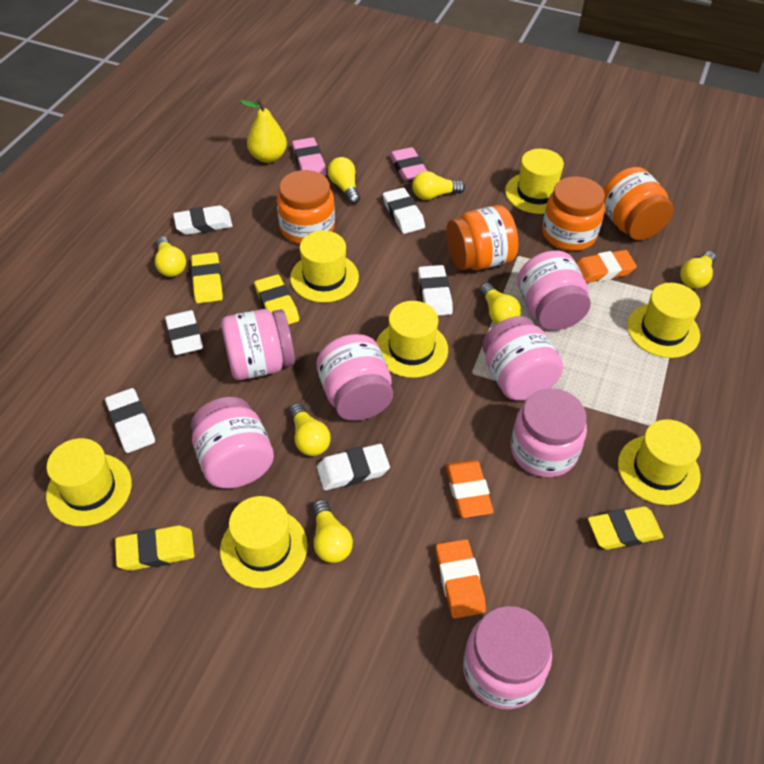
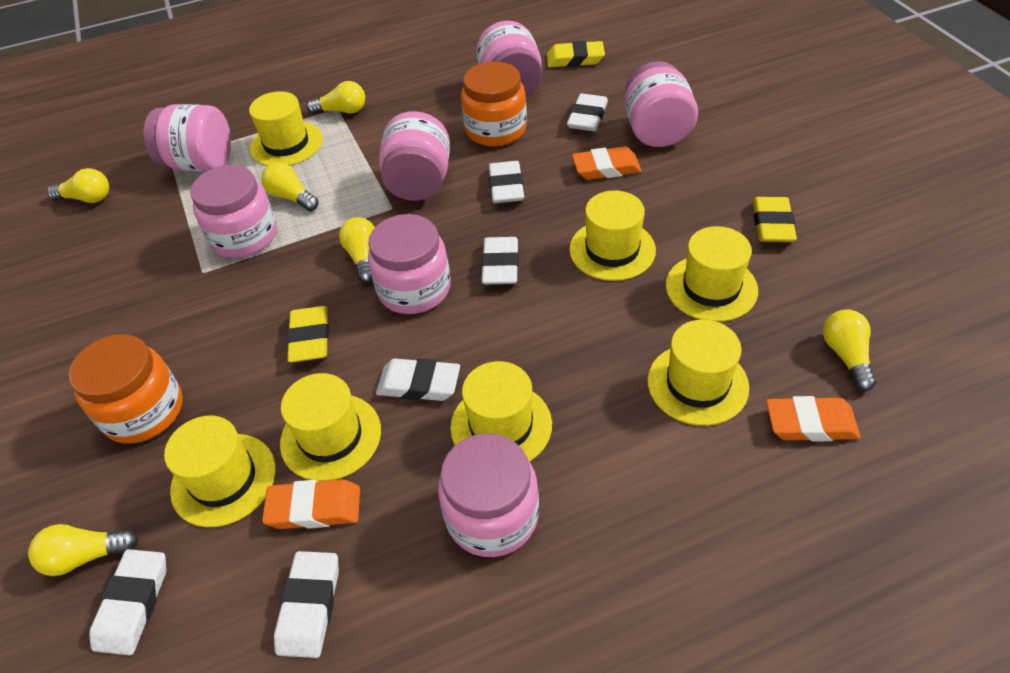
orange jar: 4 -> 2
pink eraser: 2 -> 0
yellow eraser: 4 -> 3
yellow light bulb: 7 -> 6
yellow pear: 1 -> 0

